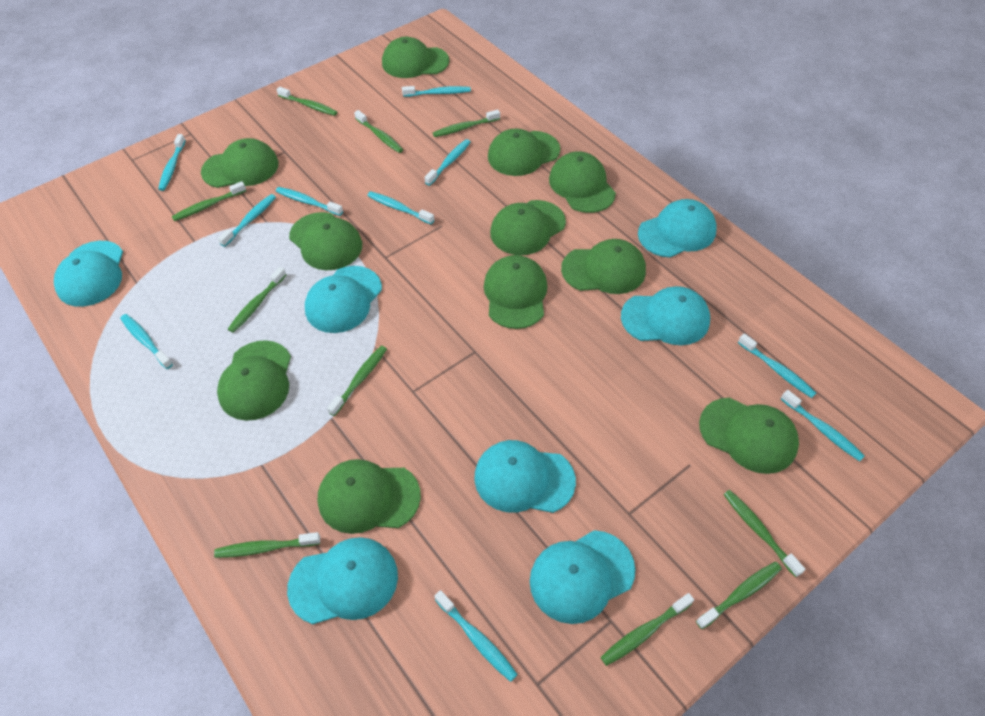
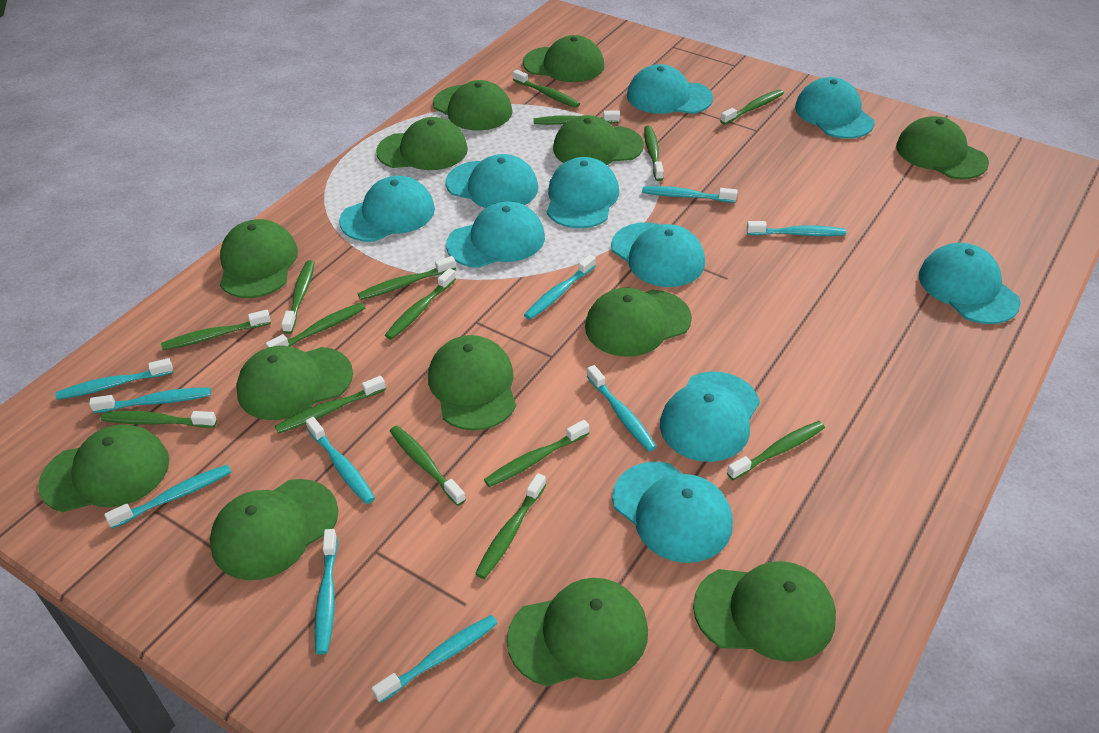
green cap: 11 -> 13
green toothbrush: 10 -> 15
turquoise cap: 7 -> 10

